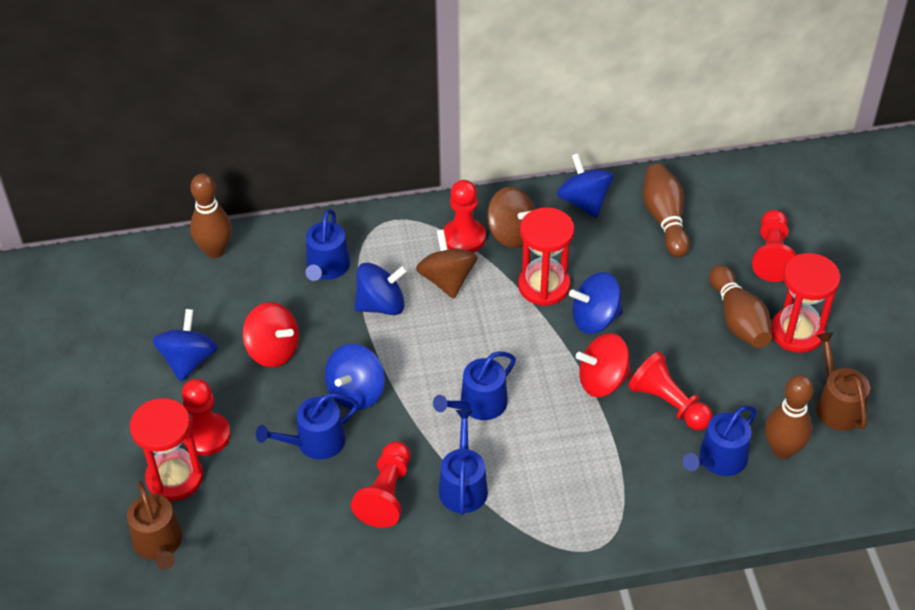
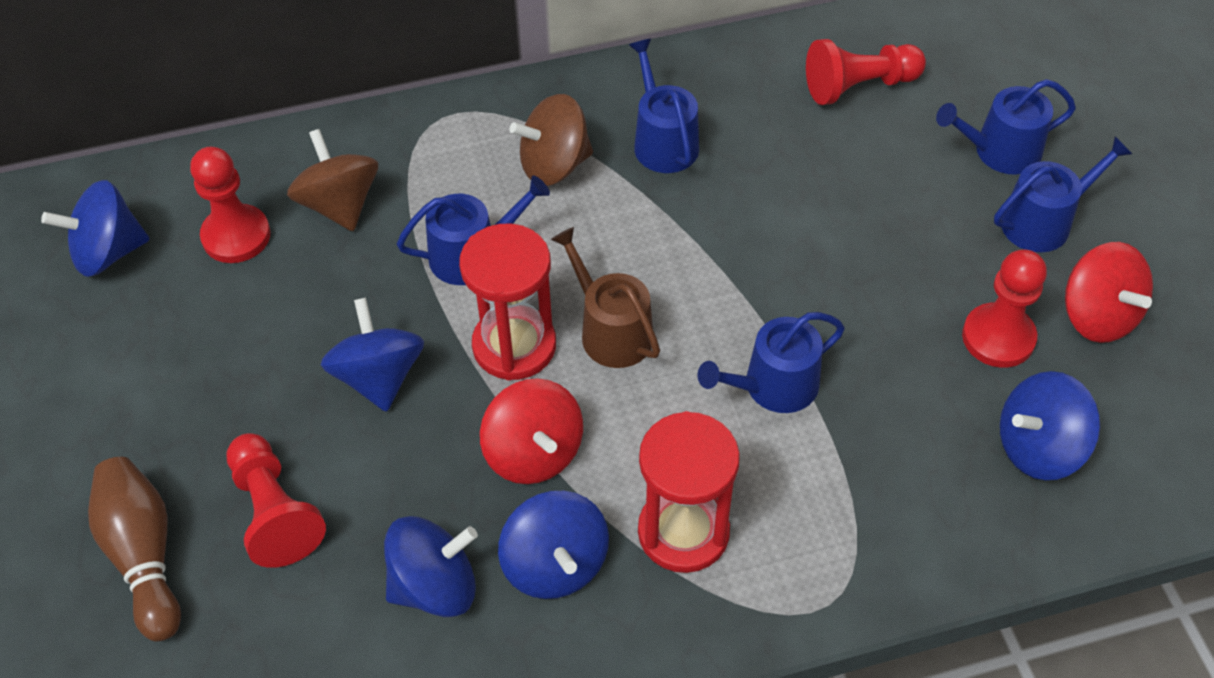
brown bowling pin: 4 -> 1
brown watering can: 2 -> 1
red hourglass: 3 -> 2
red pawn: 5 -> 4

